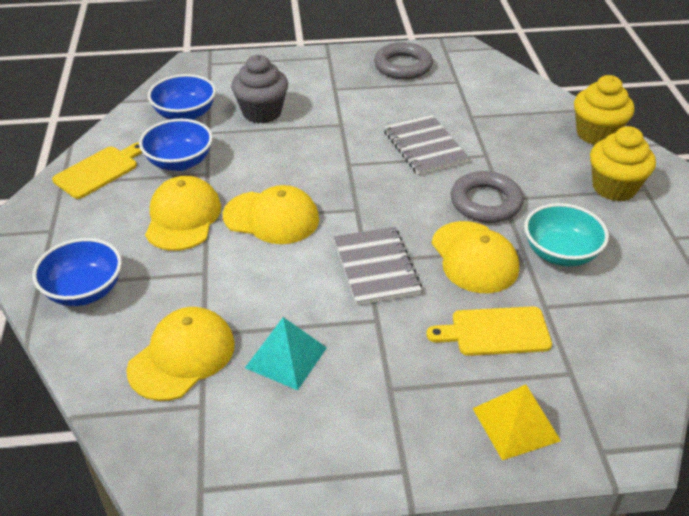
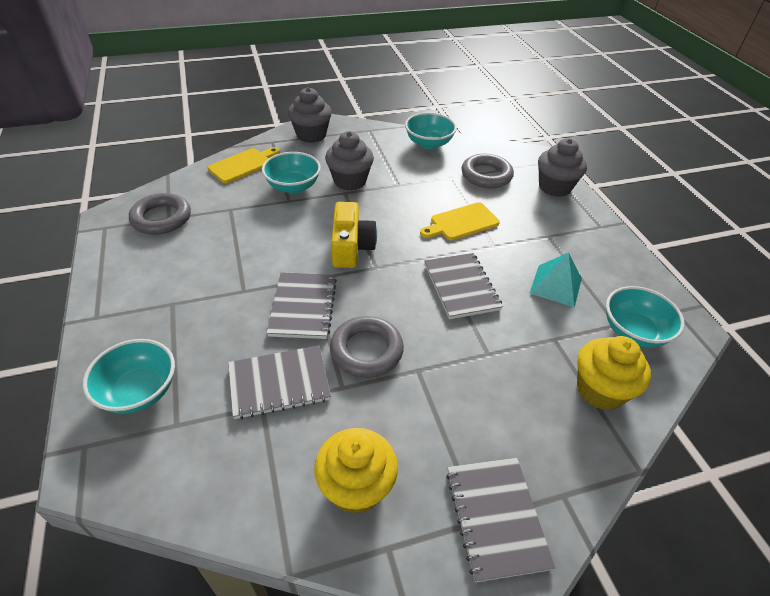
blue bowl: 3 -> 0
grey cupcake: 1 -> 3
grey notebook: 2 -> 4
grey ring: 2 -> 3
turquoise bowl: 1 -> 4
yellow camera: 0 -> 1
yellow cap: 4 -> 0
yellow pyramid: 1 -> 0

